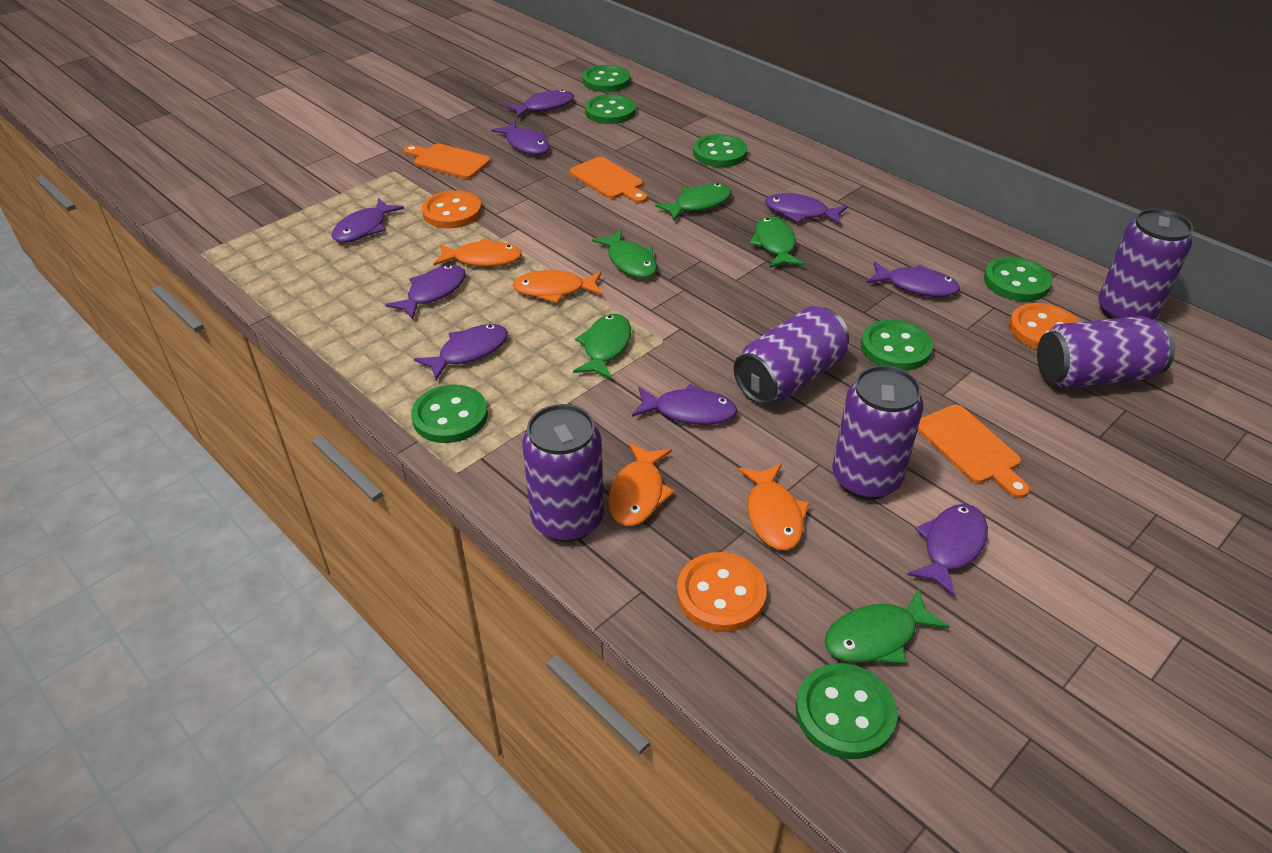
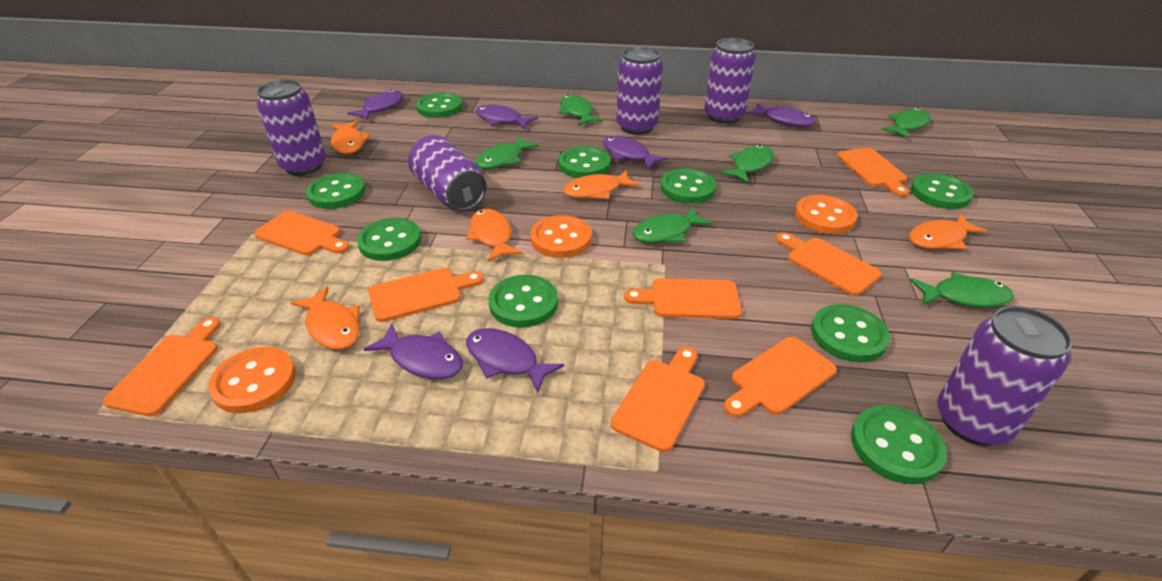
green button: 7 -> 9
green fish: 5 -> 6
orange cutting board: 3 -> 8
orange fish: 4 -> 5
purple fish: 9 -> 6

